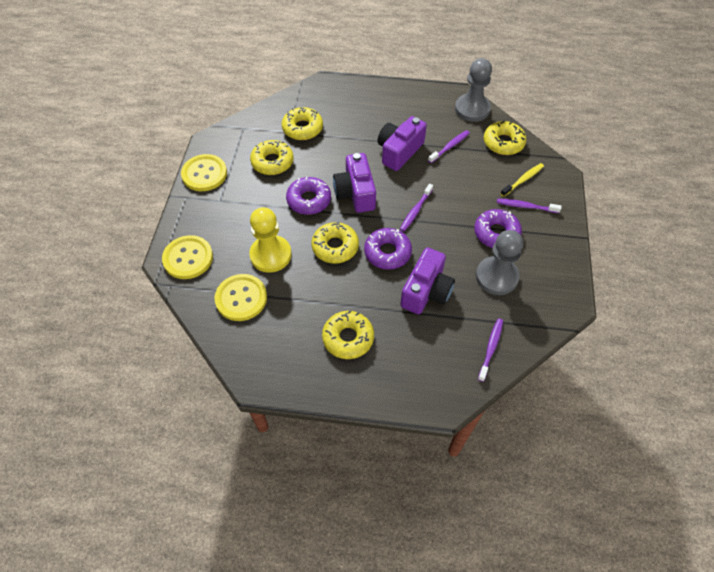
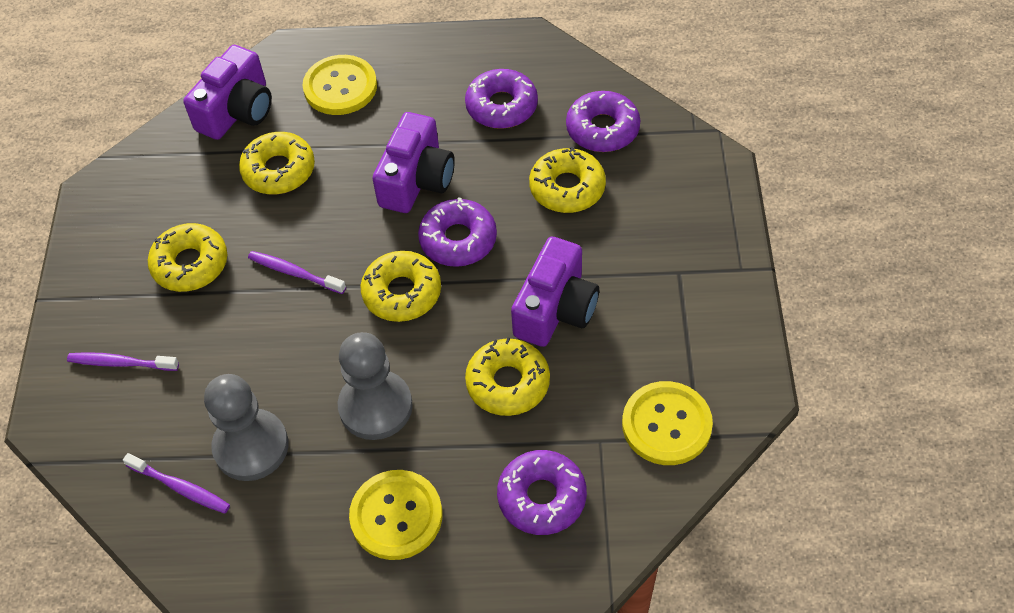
purple donut: 3 -> 4
purple toothbrush: 4 -> 3
yellow pawn: 1 -> 0
yellow toothbrush: 1 -> 0

